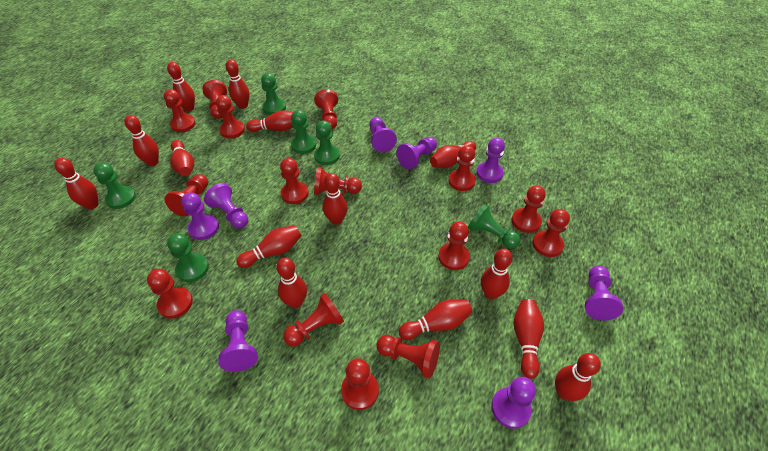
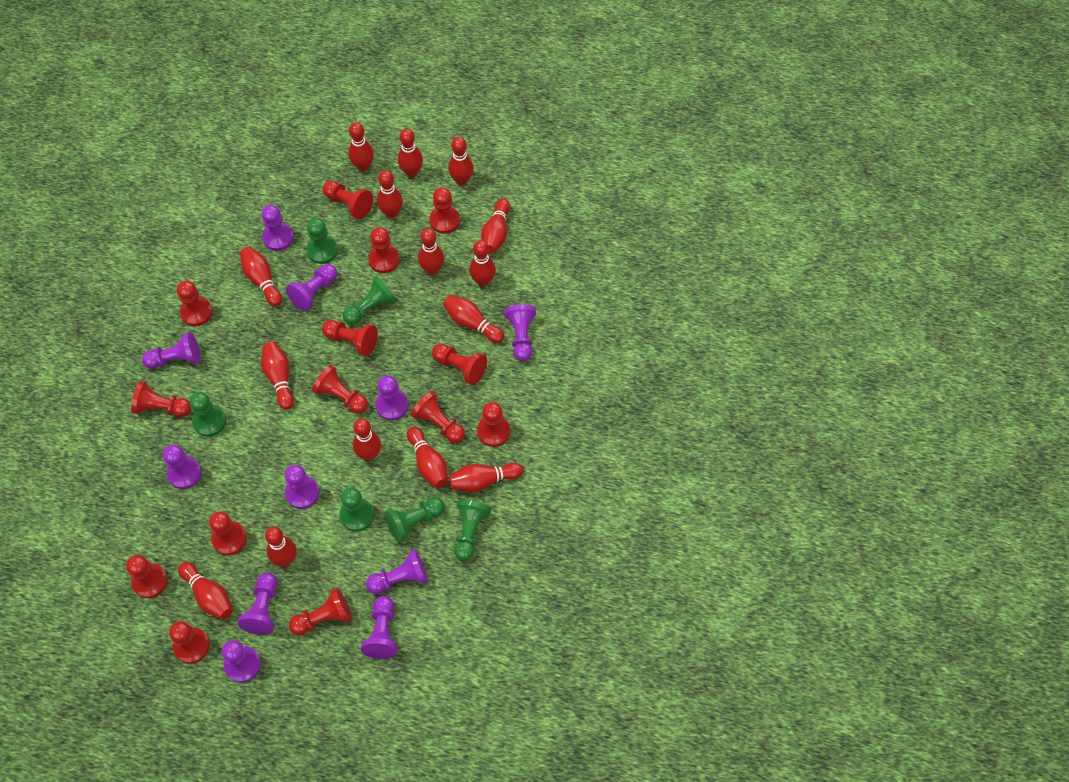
purple pawn: 8 -> 11
red bowling pin: 14 -> 15
red pawn: 15 -> 14

